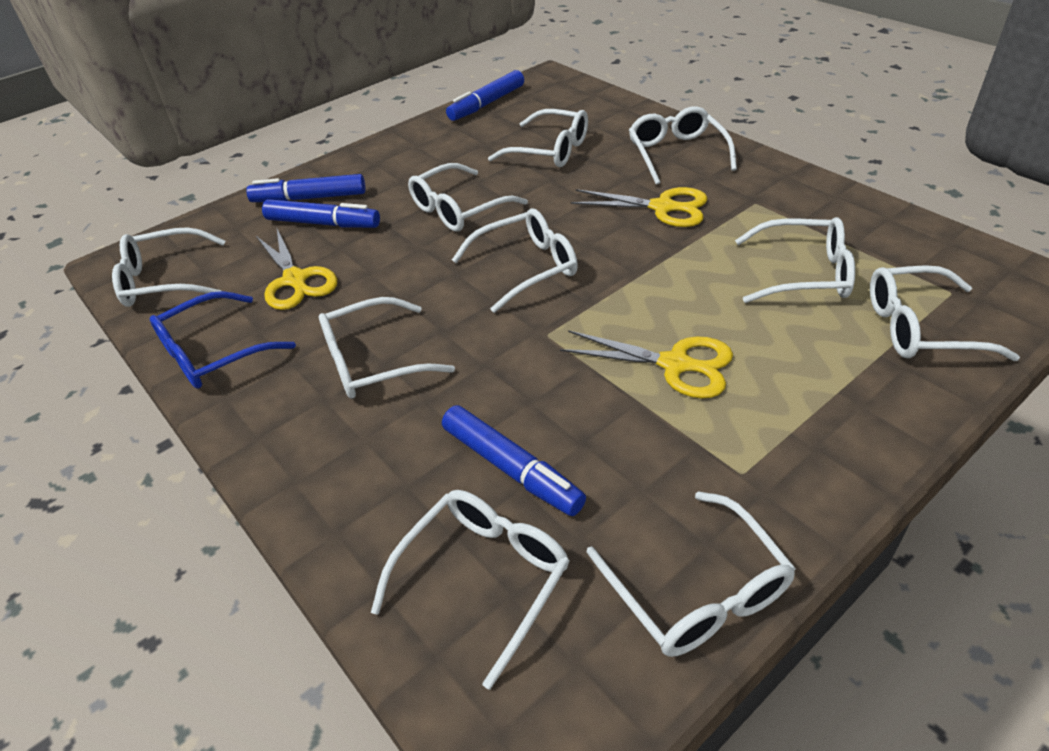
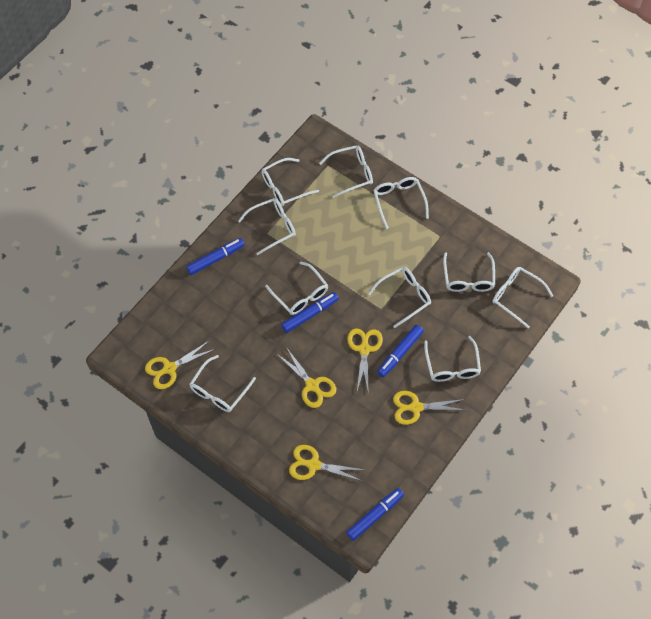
blue glasses: 1 -> 0
yellow scissors: 3 -> 5

